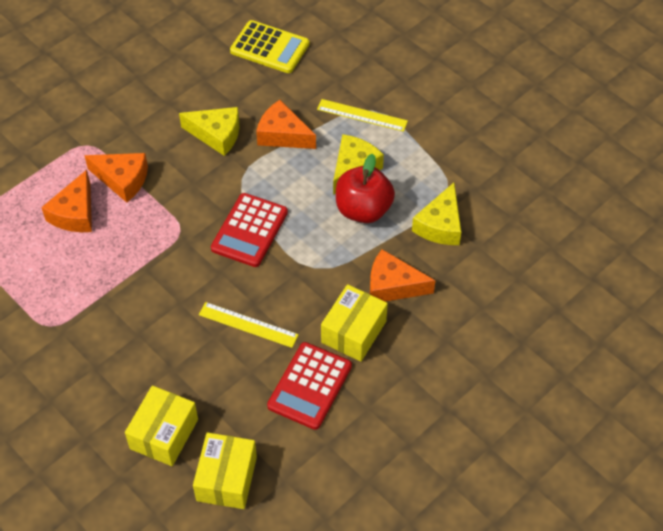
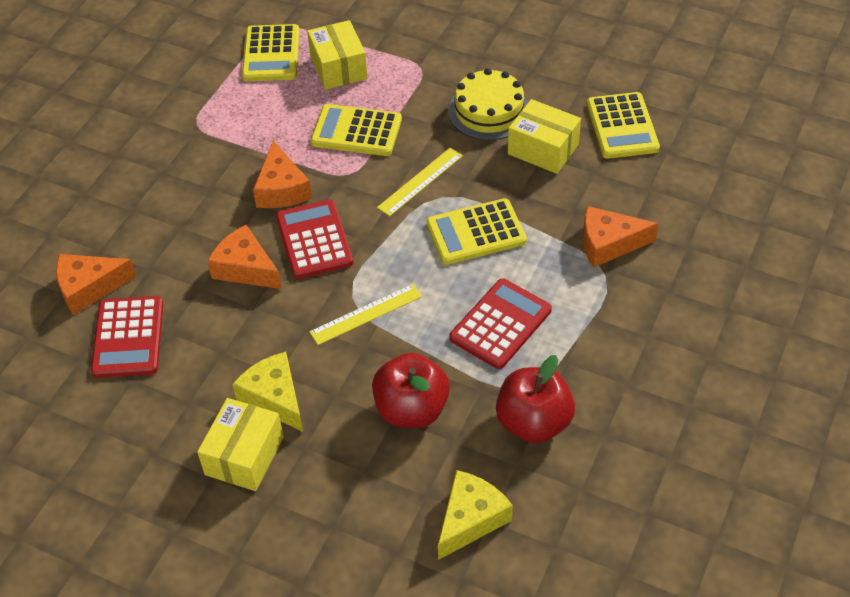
red apple: 1 -> 2
red calculator: 2 -> 3
yellow cake: 0 -> 1
yellow calculator: 1 -> 4
yellow cheese: 3 -> 2

